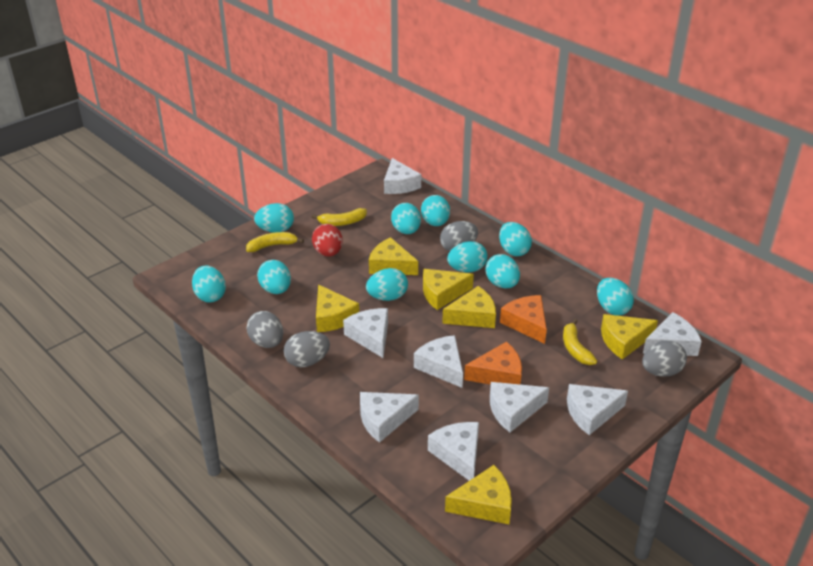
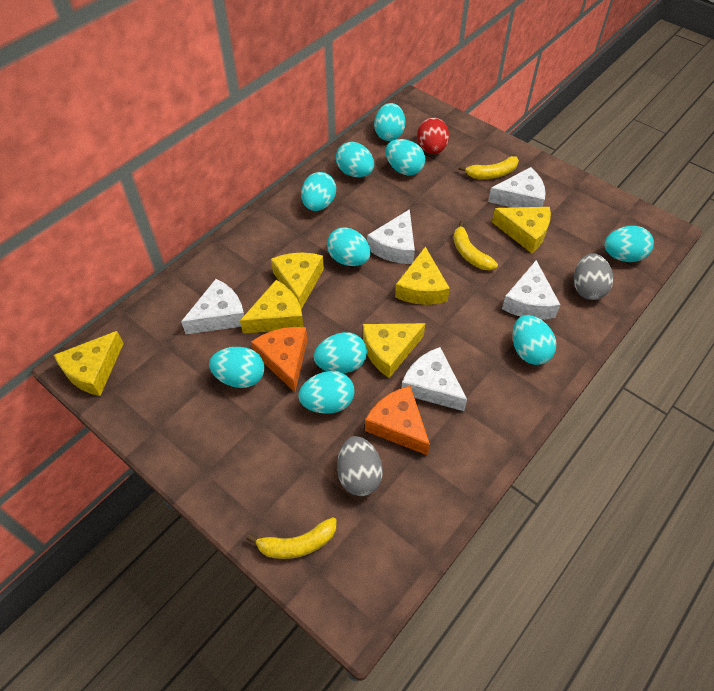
grey egg: 4 -> 2
white cheese: 8 -> 5

